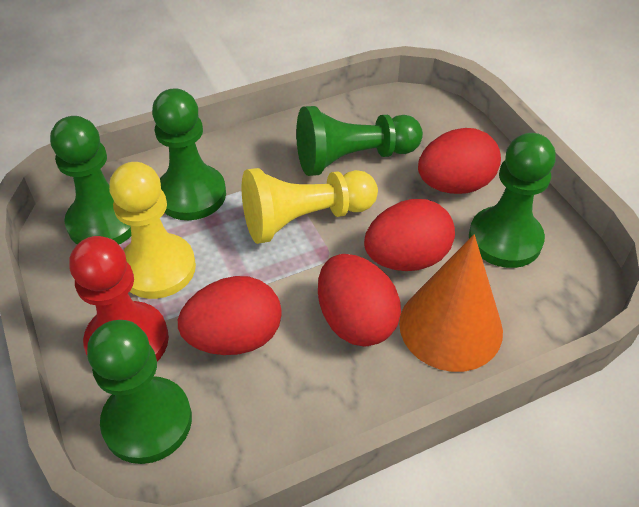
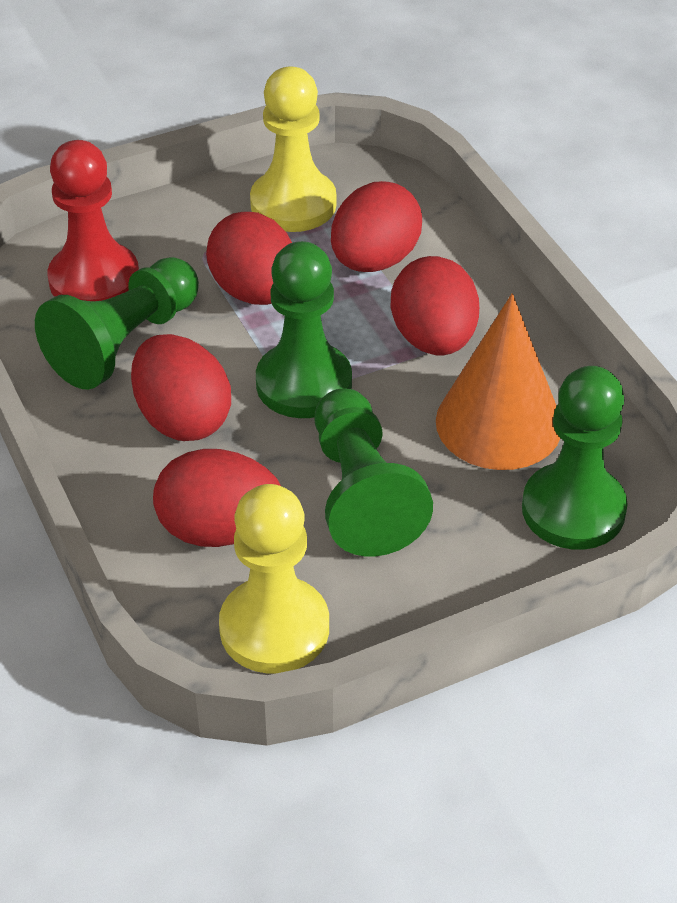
green pawn: 5 -> 4
red egg: 4 -> 5

